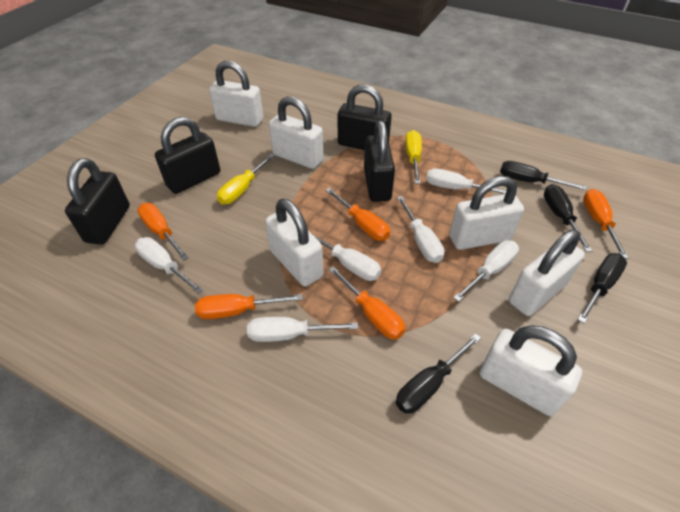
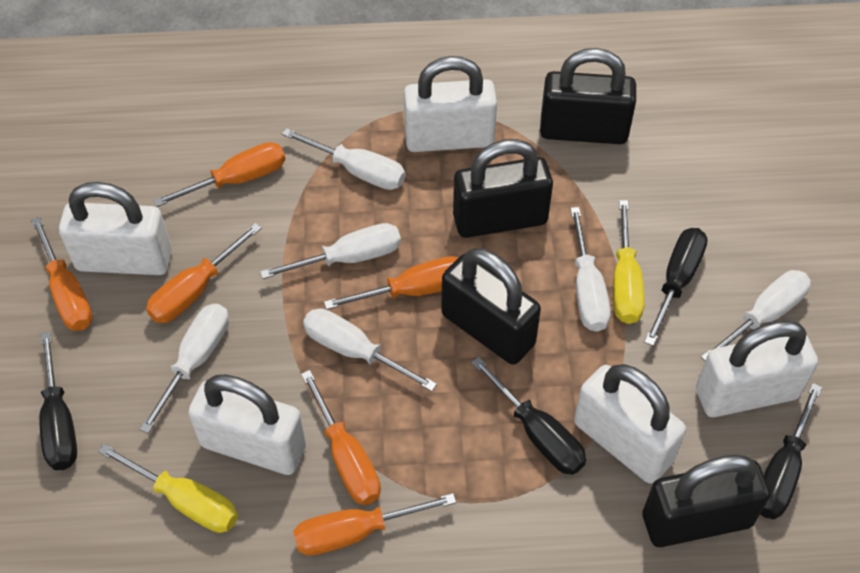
orange screwdriver: 5 -> 6
white padlock: 6 -> 5

